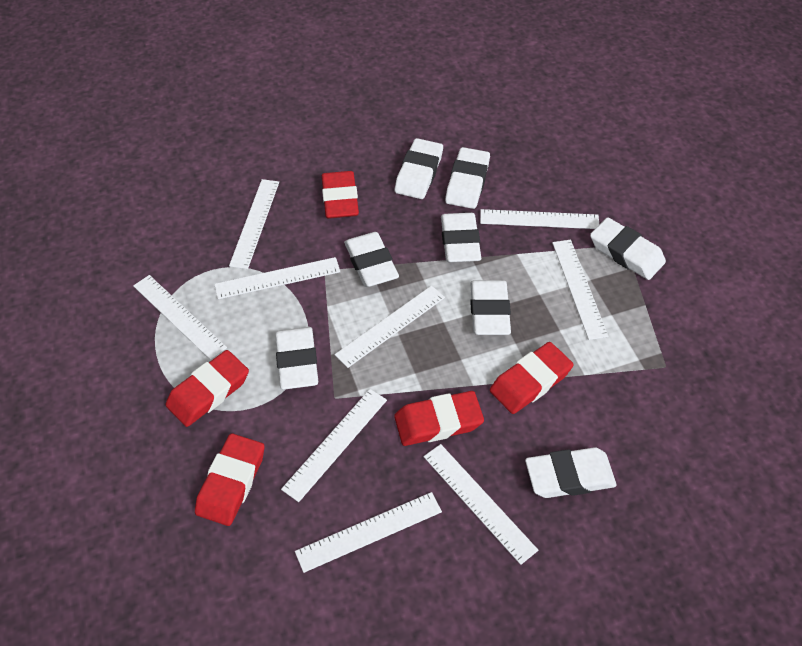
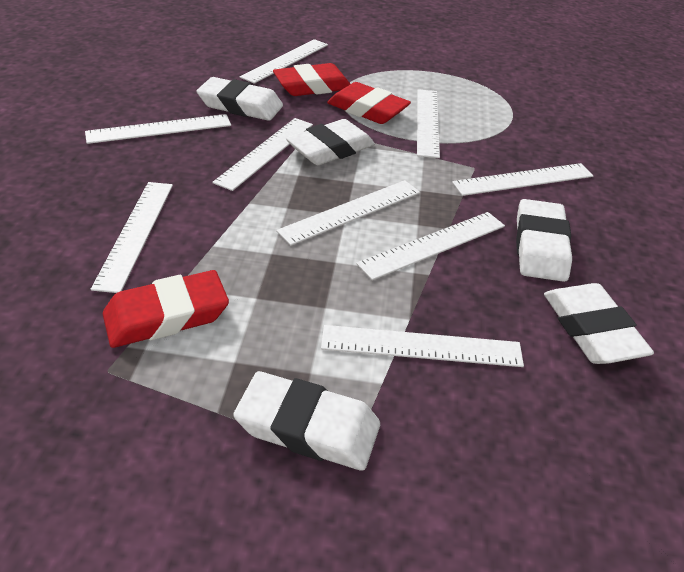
red eraser: 5 -> 3
white eraser: 8 -> 5

